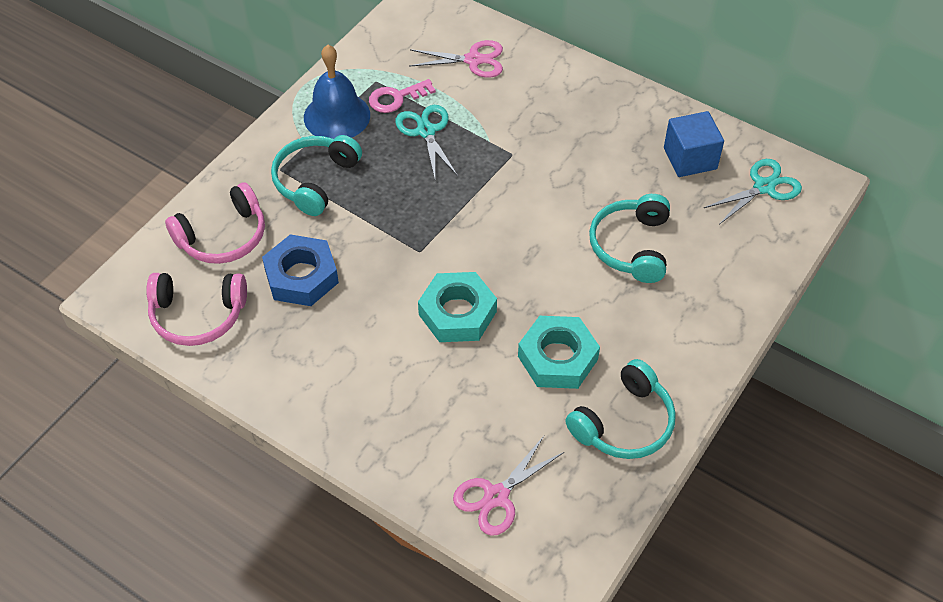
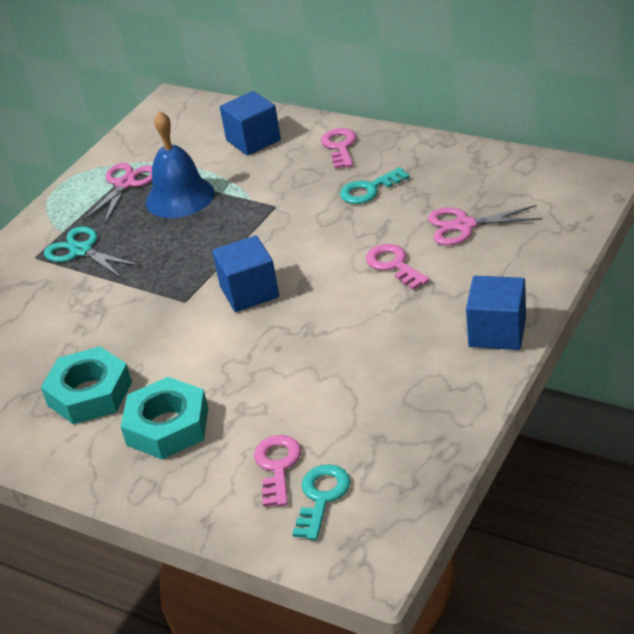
blue cube: 1 -> 3
blue nut: 1 -> 0
pink headphones: 2 -> 0
pink key: 1 -> 3
turquoise headphones: 3 -> 0
turquoise key: 0 -> 2
turquoise scissors: 2 -> 1

